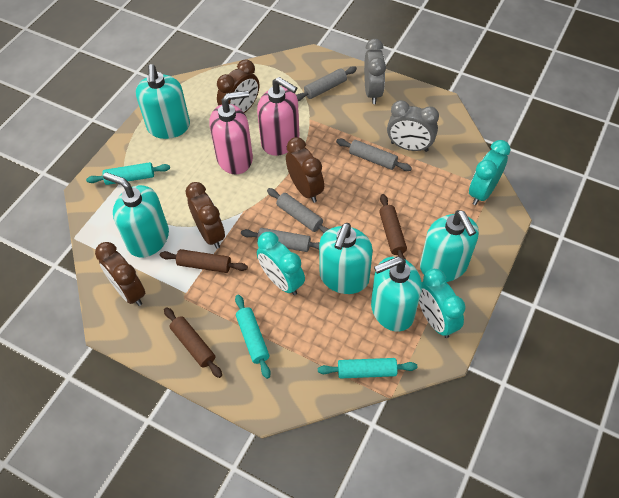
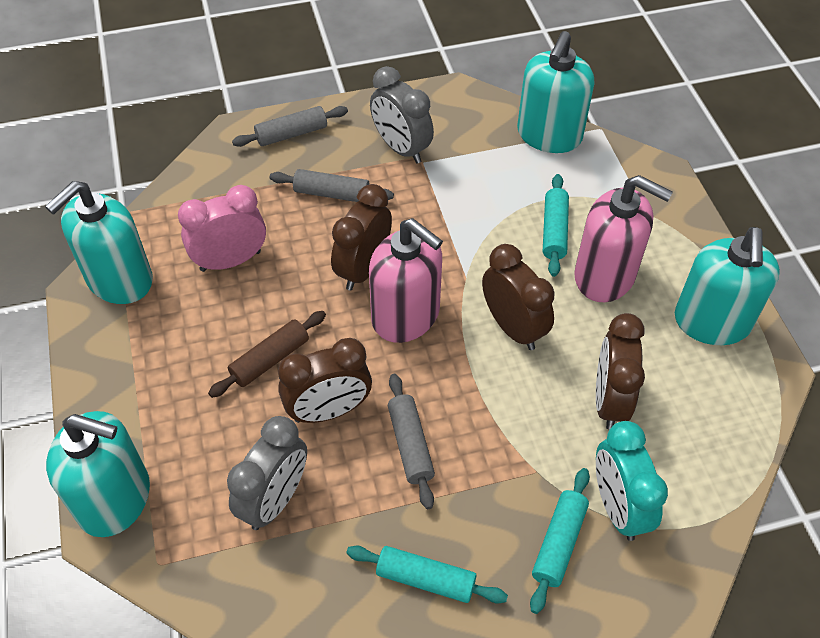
brown rolling pin: 3 -> 1
grey rolling pin: 4 -> 3
pink clock: 0 -> 1
turquoise clock: 3 -> 1
turquoise soap dispenser: 5 -> 4

